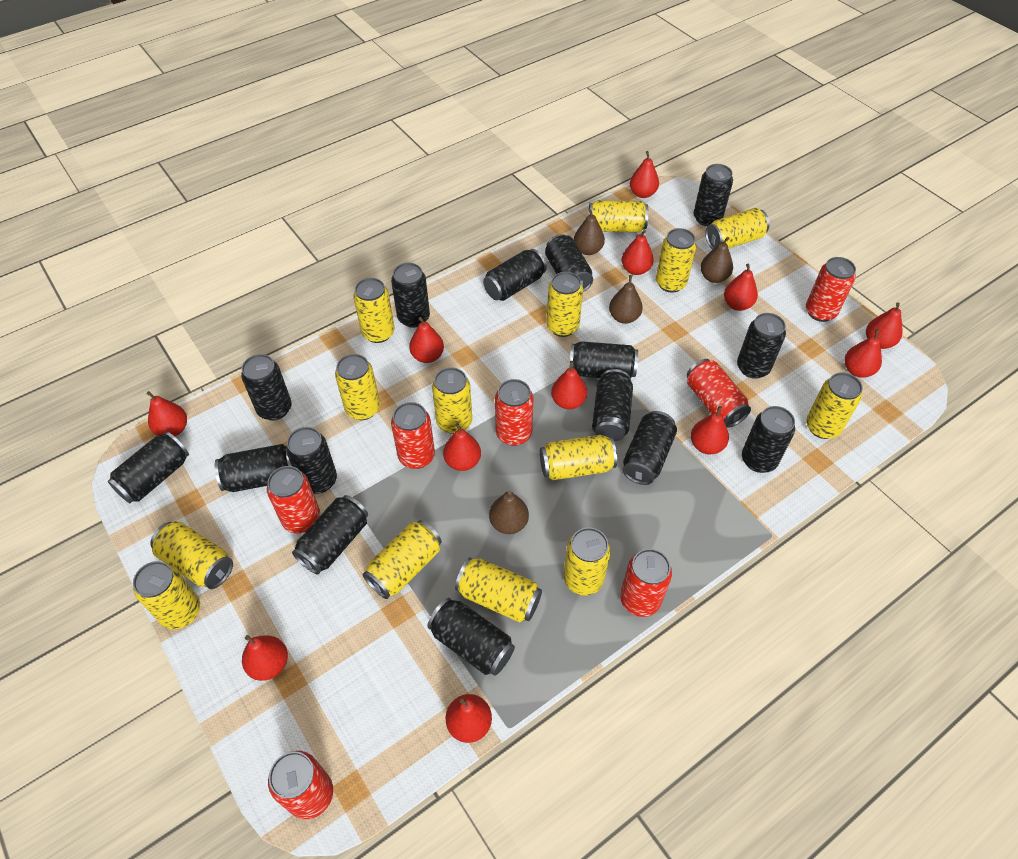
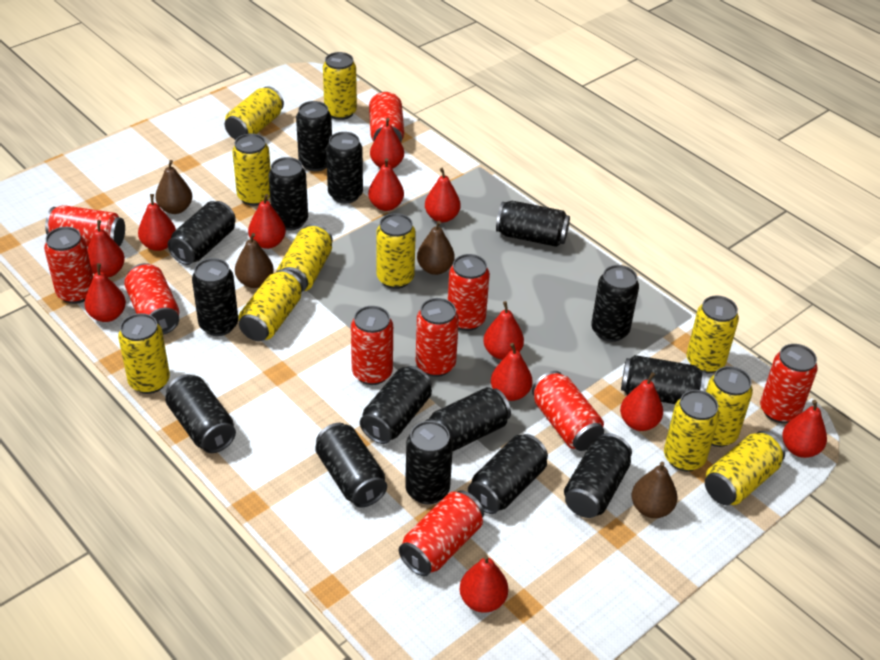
red can: 7 -> 10
yellow can: 14 -> 11

